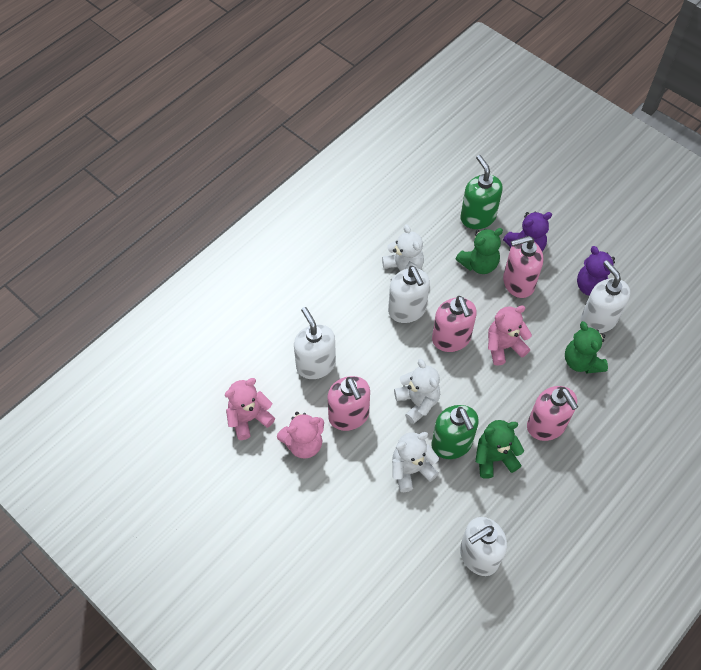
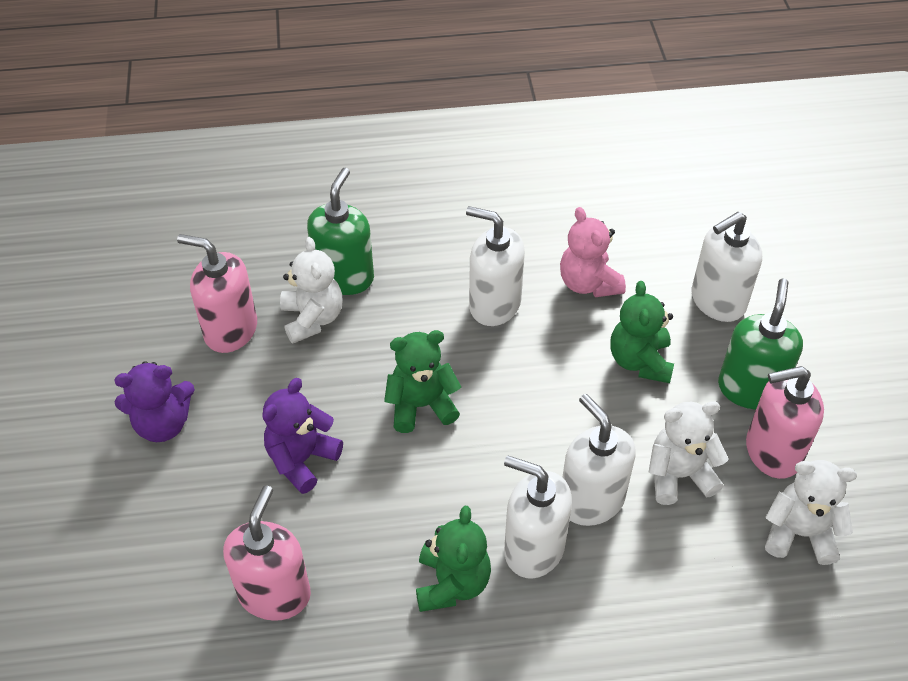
pink soap dispenser: 4 -> 3
pink teddy bear: 3 -> 1

